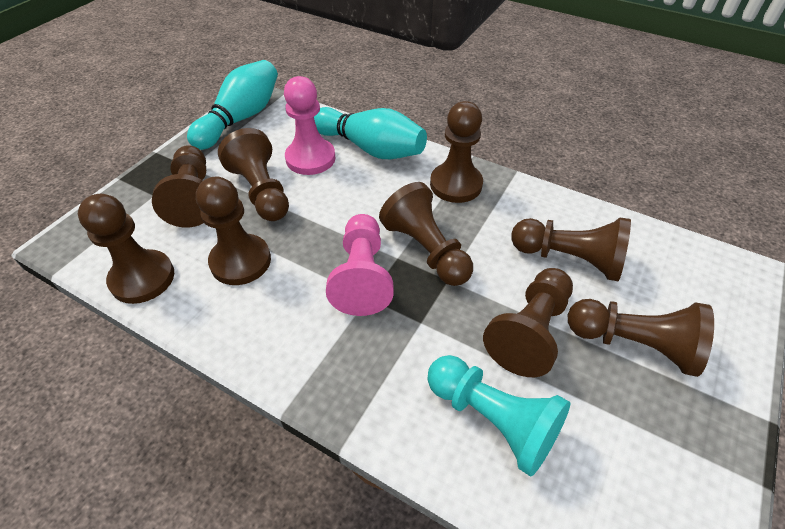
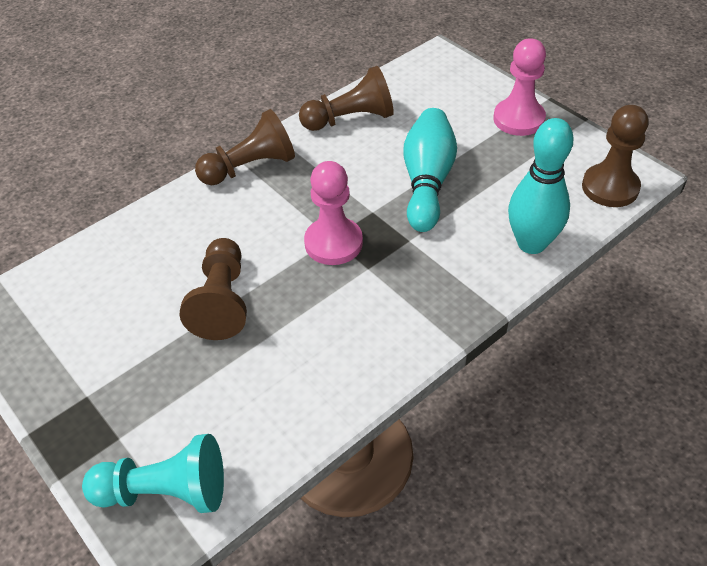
brown pawn: 9 -> 4

